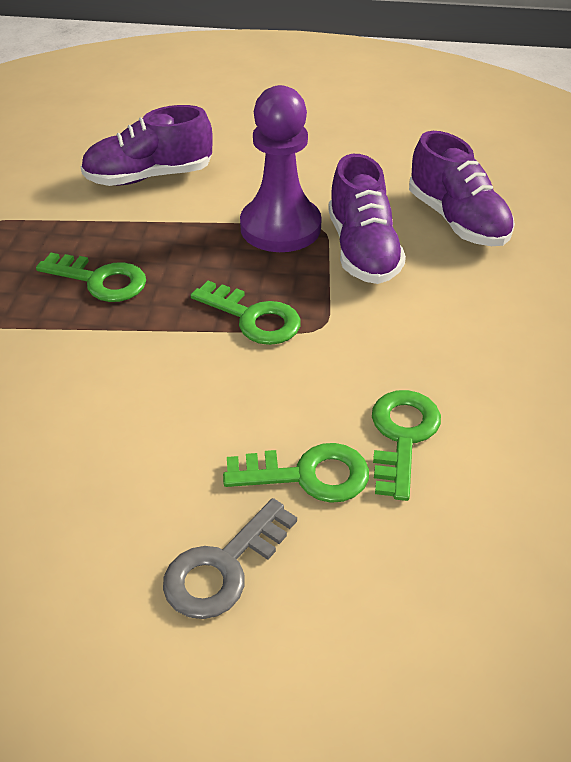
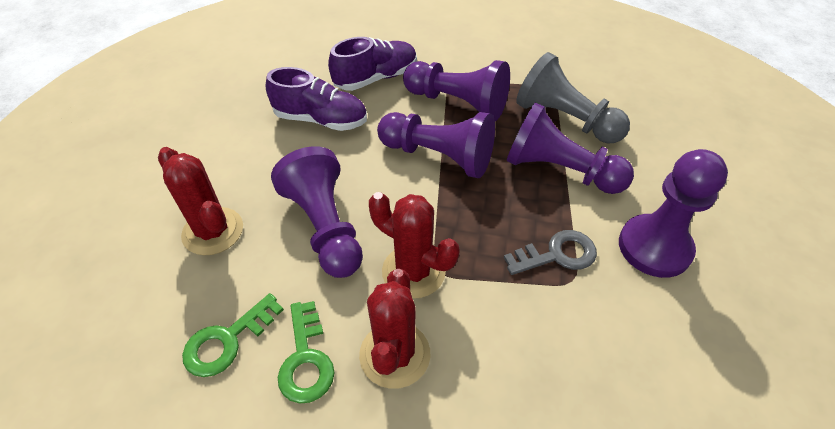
green key: 4 -> 2
grey pawn: 0 -> 1
purple pawn: 1 -> 5
purple shoe: 3 -> 2
red cactus: 0 -> 3

